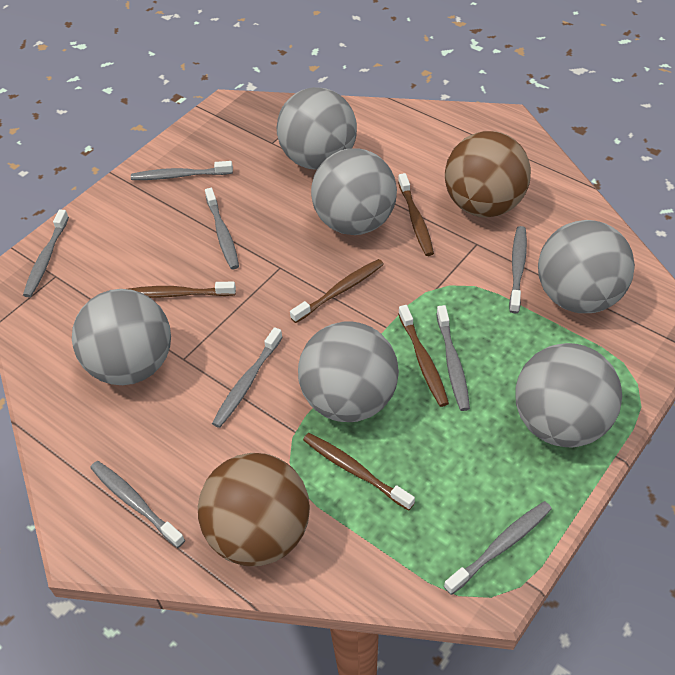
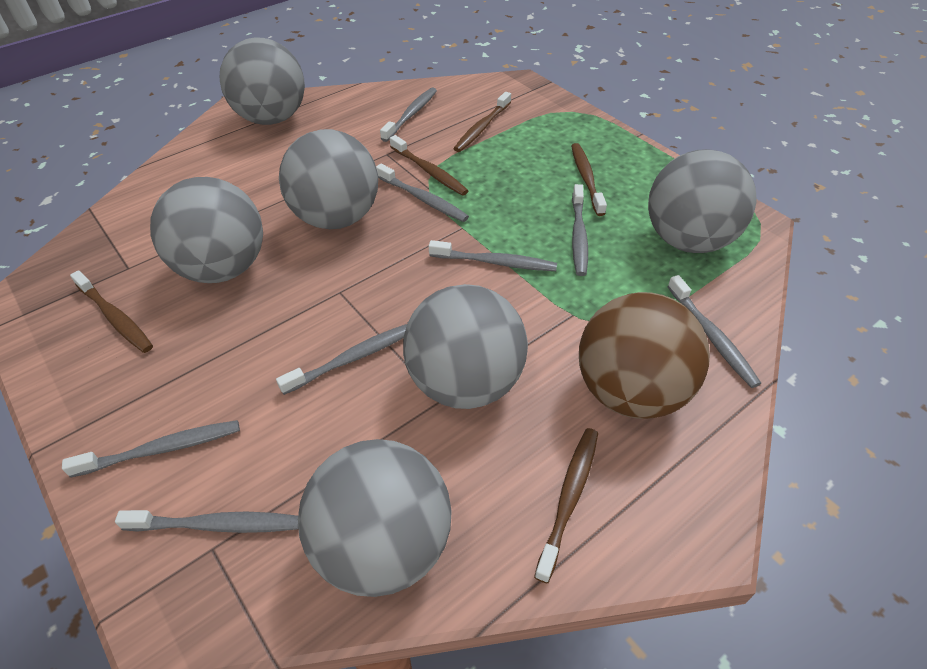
brown ball: 2 -> 1

